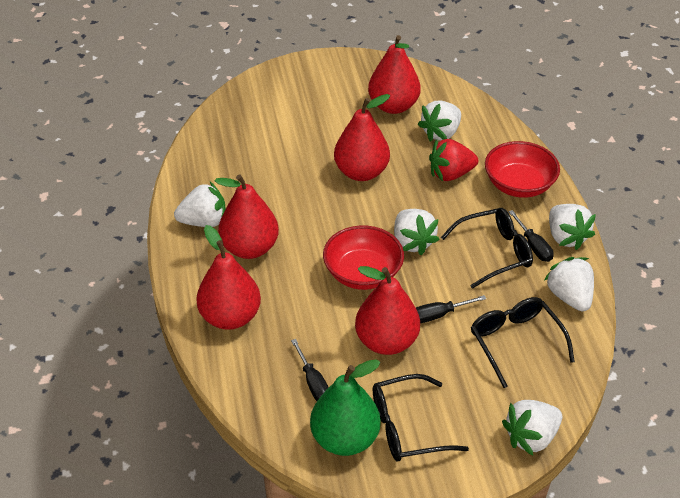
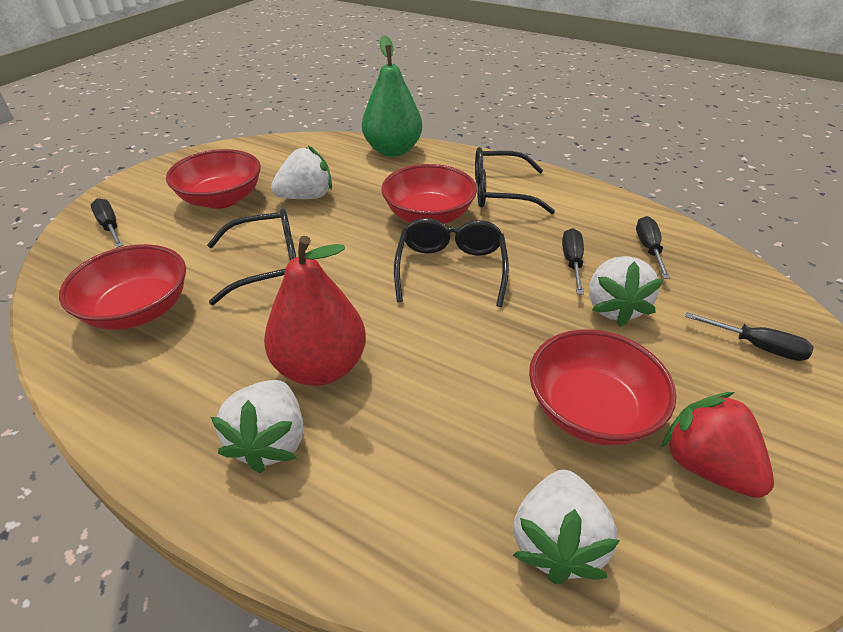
black screwdriver: 3 -> 4
red bowl: 2 -> 4
red pear: 5 -> 1
white strawberry: 6 -> 4

